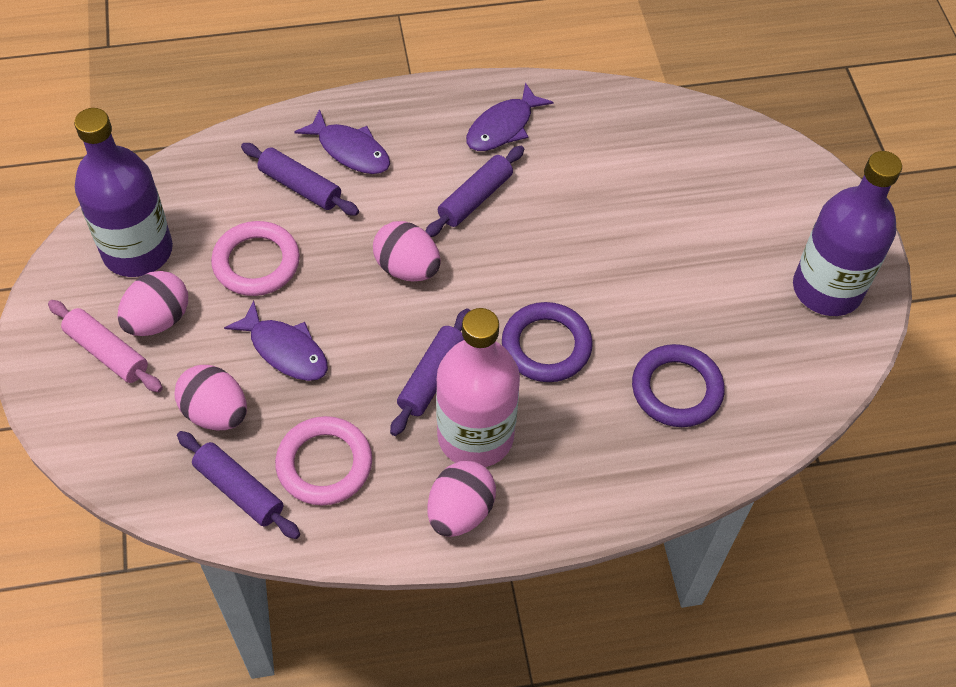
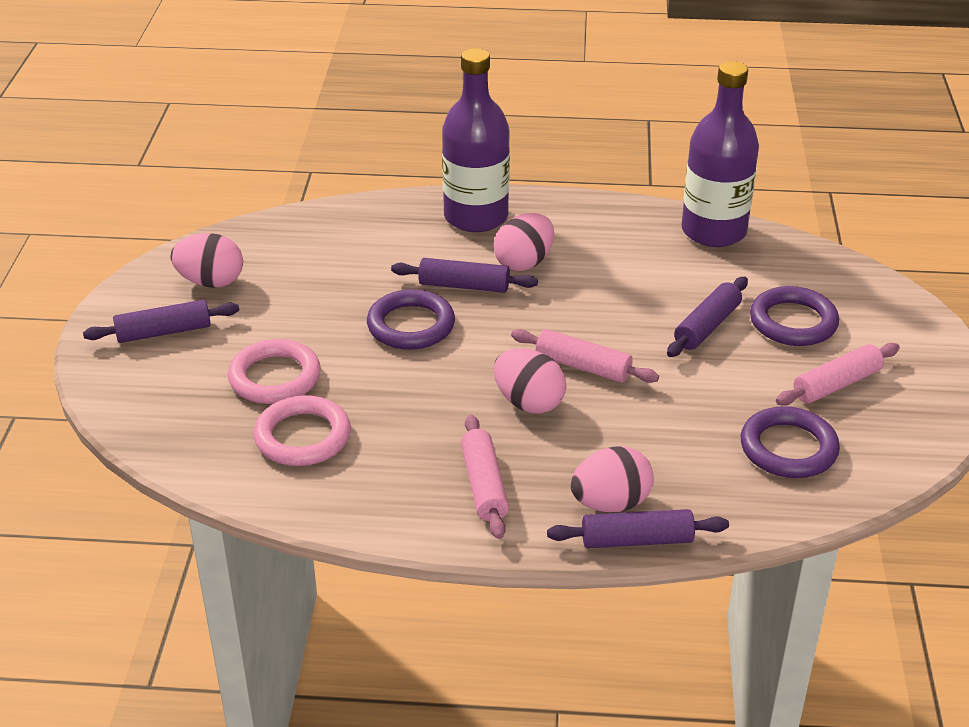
pink bottle: 1 -> 0
pink rolling pin: 1 -> 3
purple fish: 3 -> 0
purple ring: 2 -> 3

